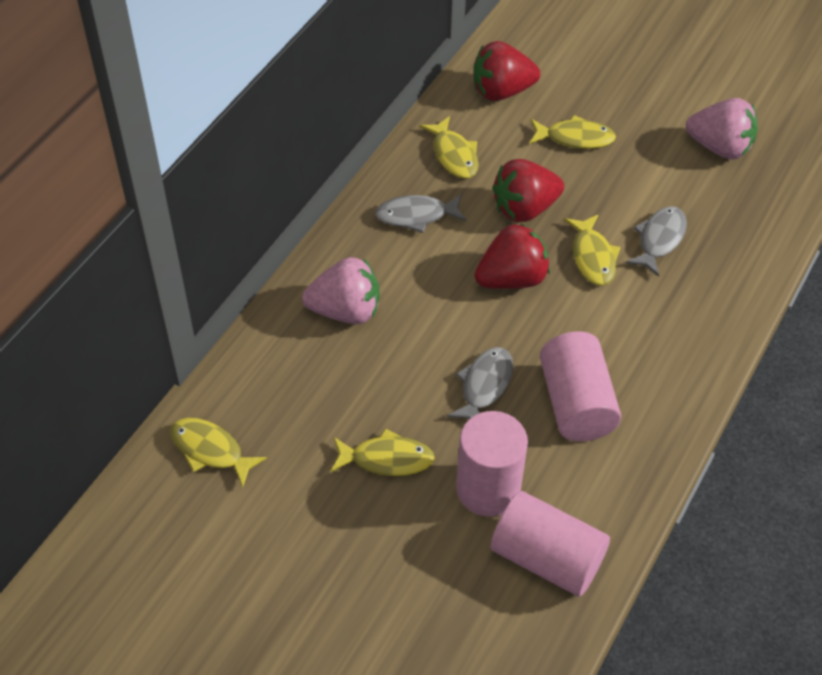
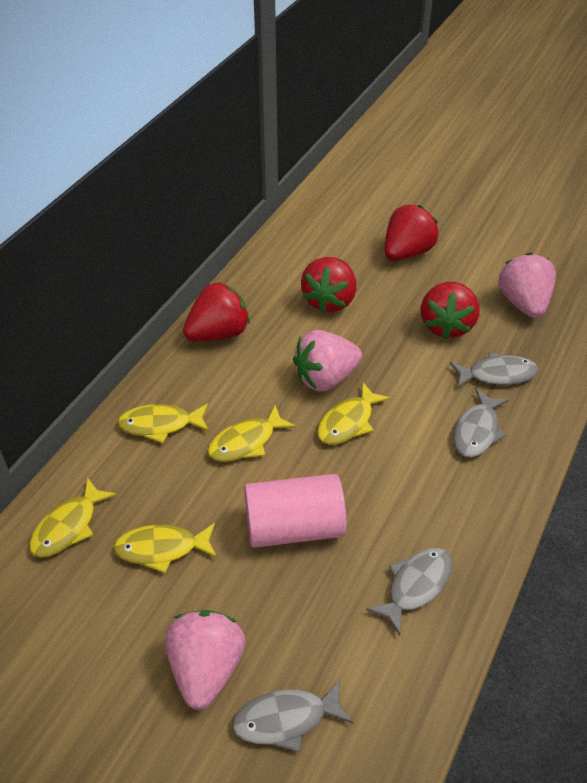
grey fish: 3 -> 4
pink cylinder: 3 -> 1
pink strawberry: 2 -> 3
red strawberry: 3 -> 4

